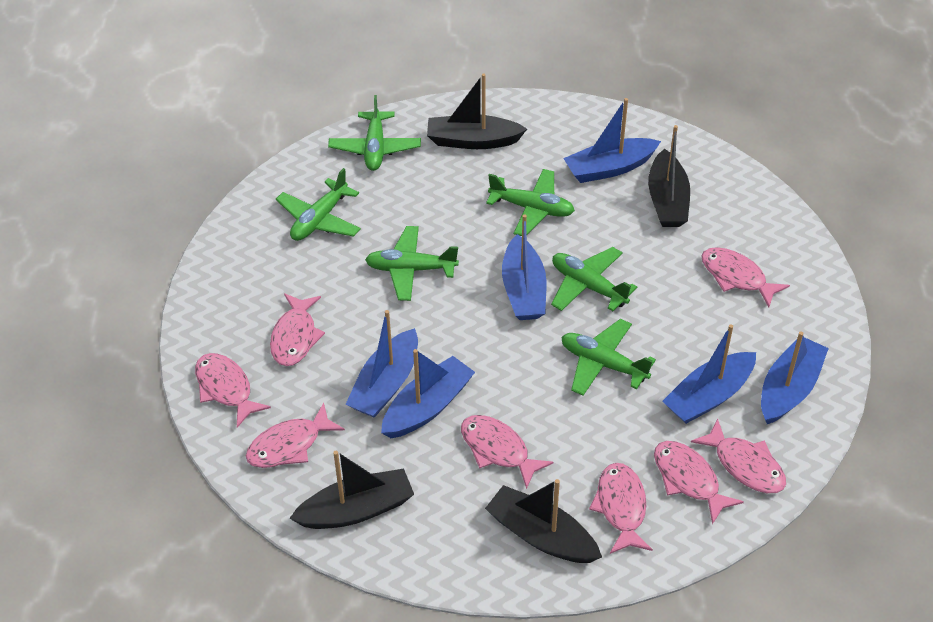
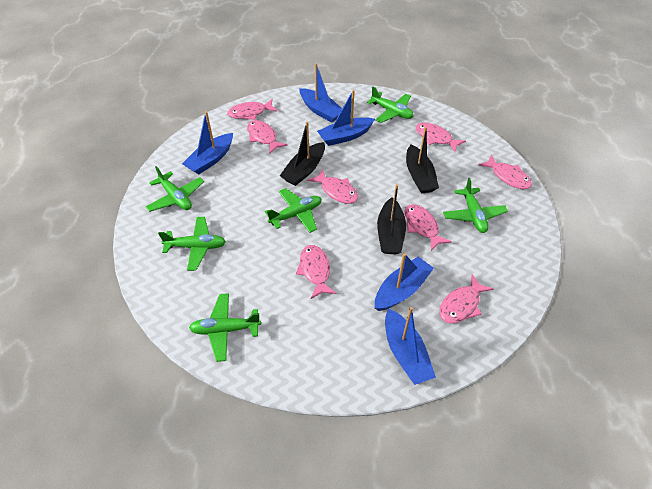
black boat: 4 -> 3
blue boat: 6 -> 5

